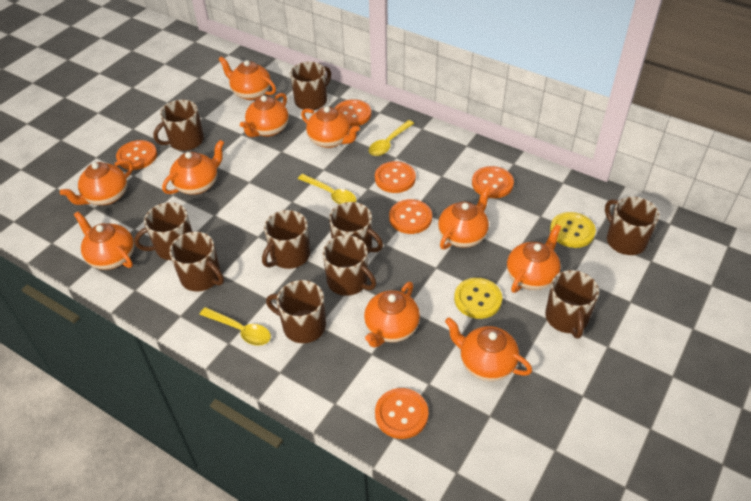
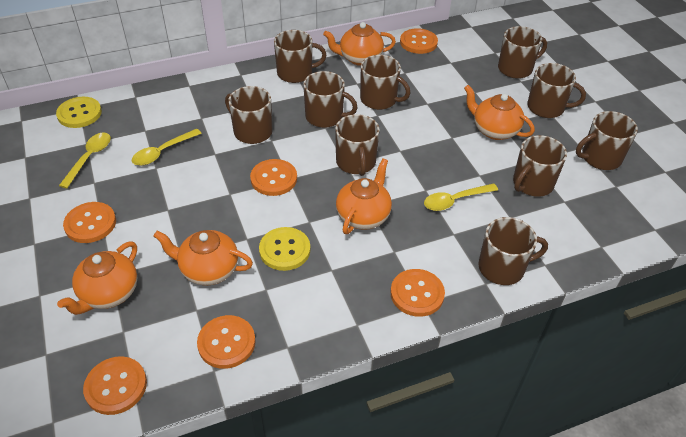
orange teapot: 10 -> 5

